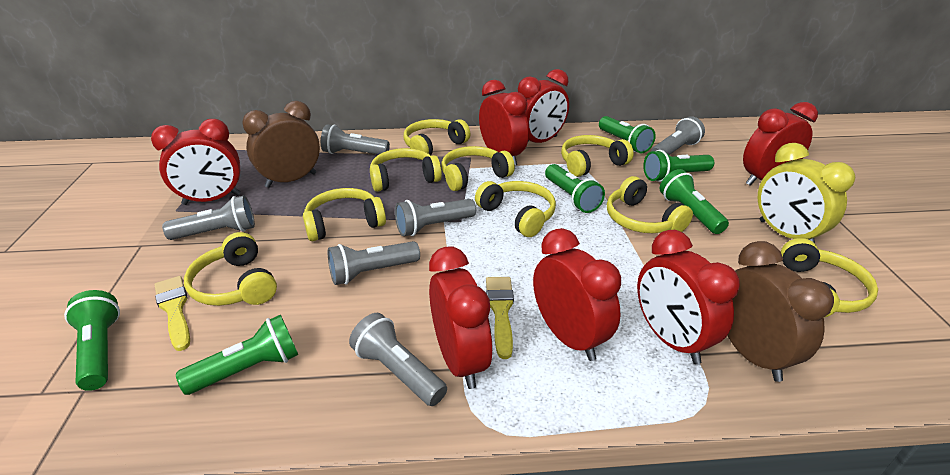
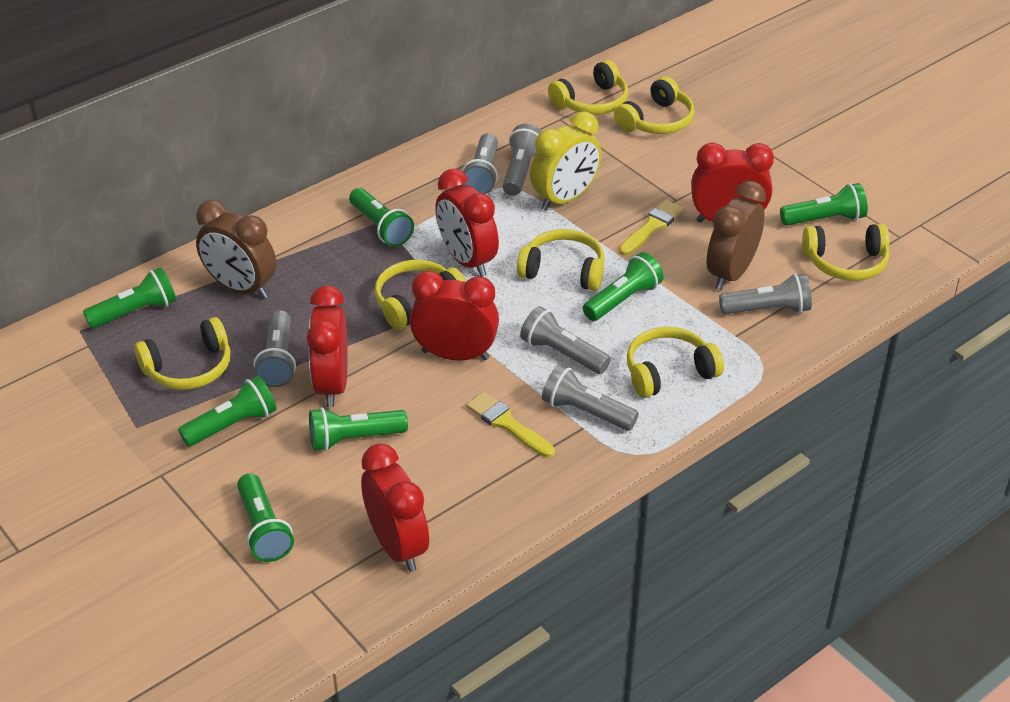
green flashlight: 6 -> 7
red clock: 7 -> 5
yellow headphones: 9 -> 7

